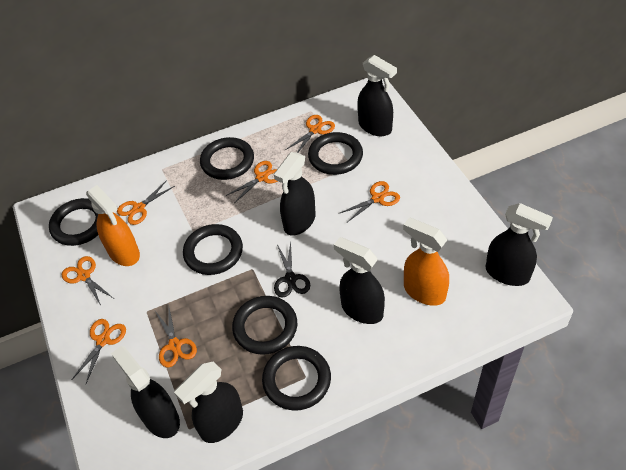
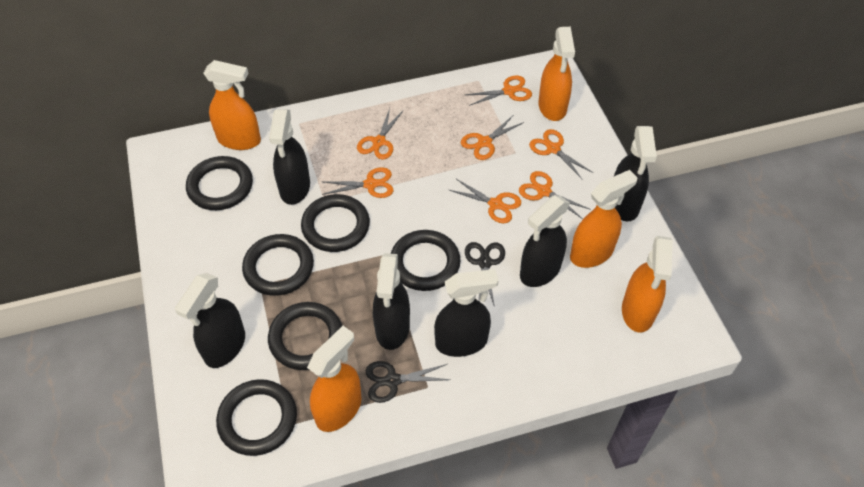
black scissors: 1 -> 2
orange spray bottle: 2 -> 5

